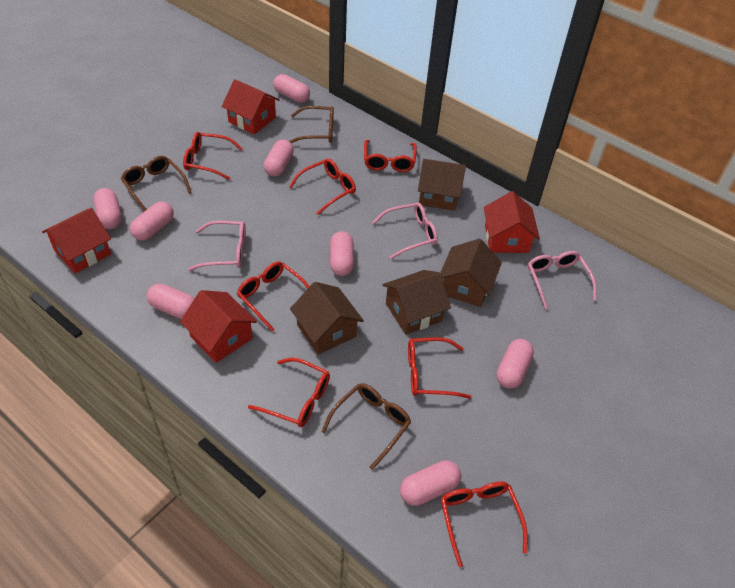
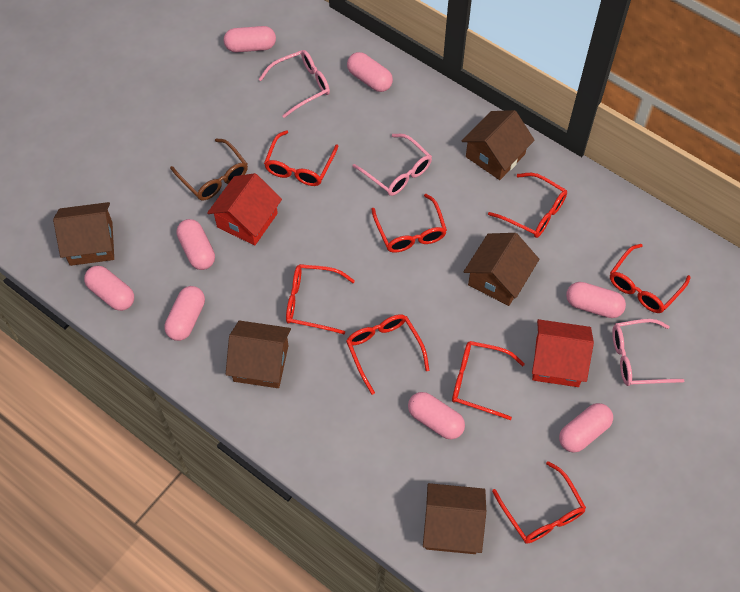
brown glasses: 3 -> 1
brown house: 4 -> 5
red glasses: 7 -> 8
red house: 4 -> 2

